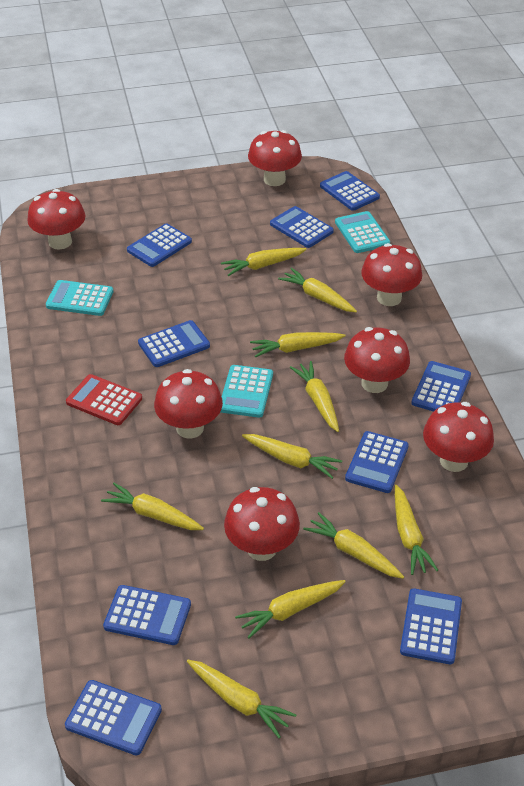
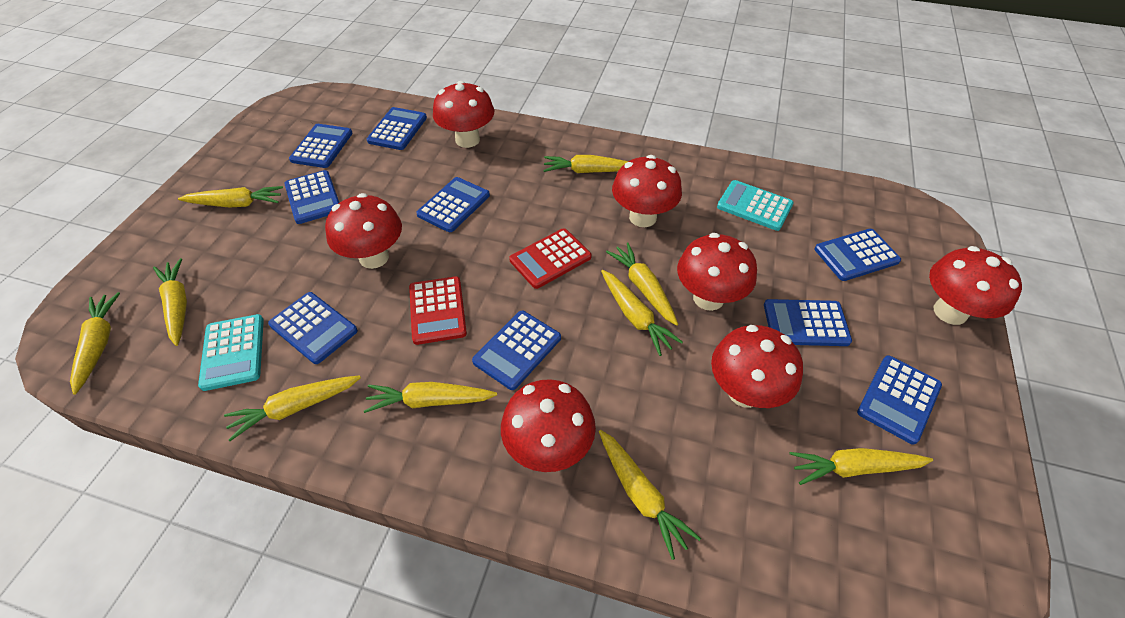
red calculator: 1 -> 2
turquoise calculator: 3 -> 2

